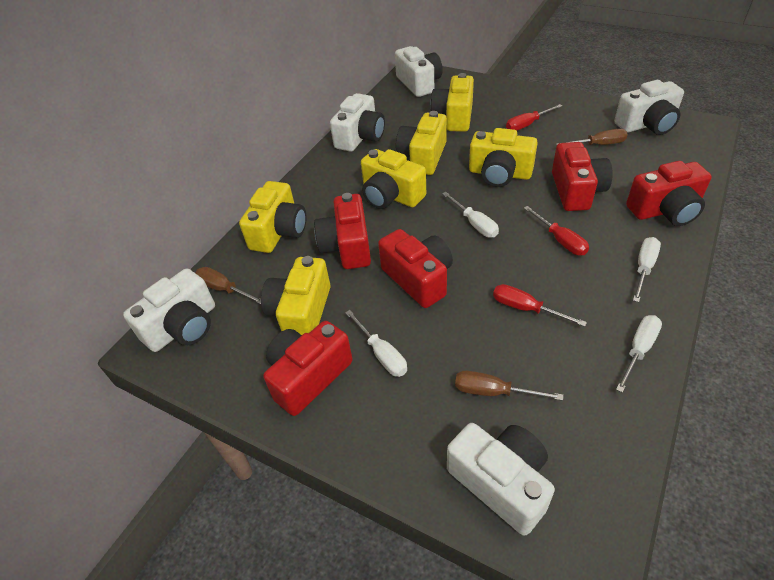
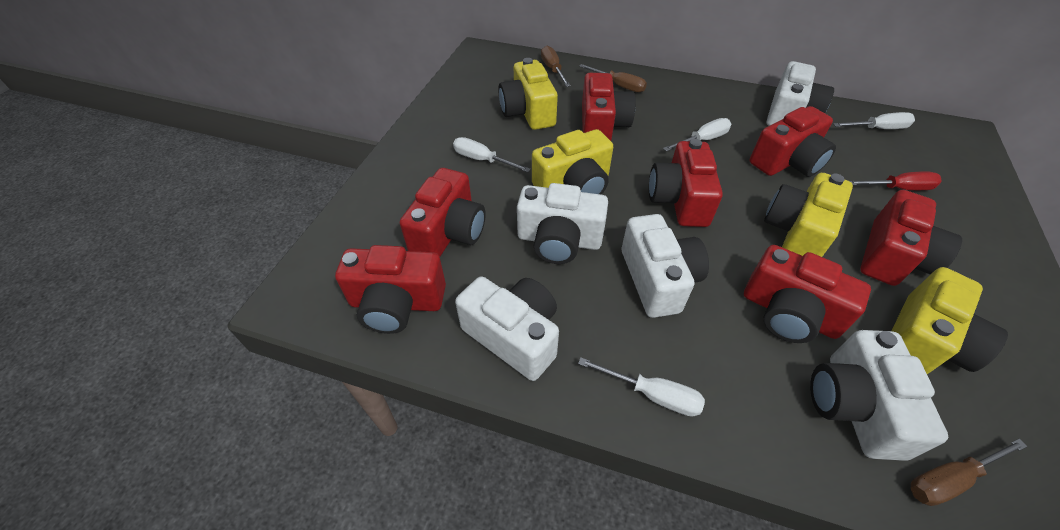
red camera: 5 -> 7
red screwdriver: 3 -> 1
yellow camera: 6 -> 4

